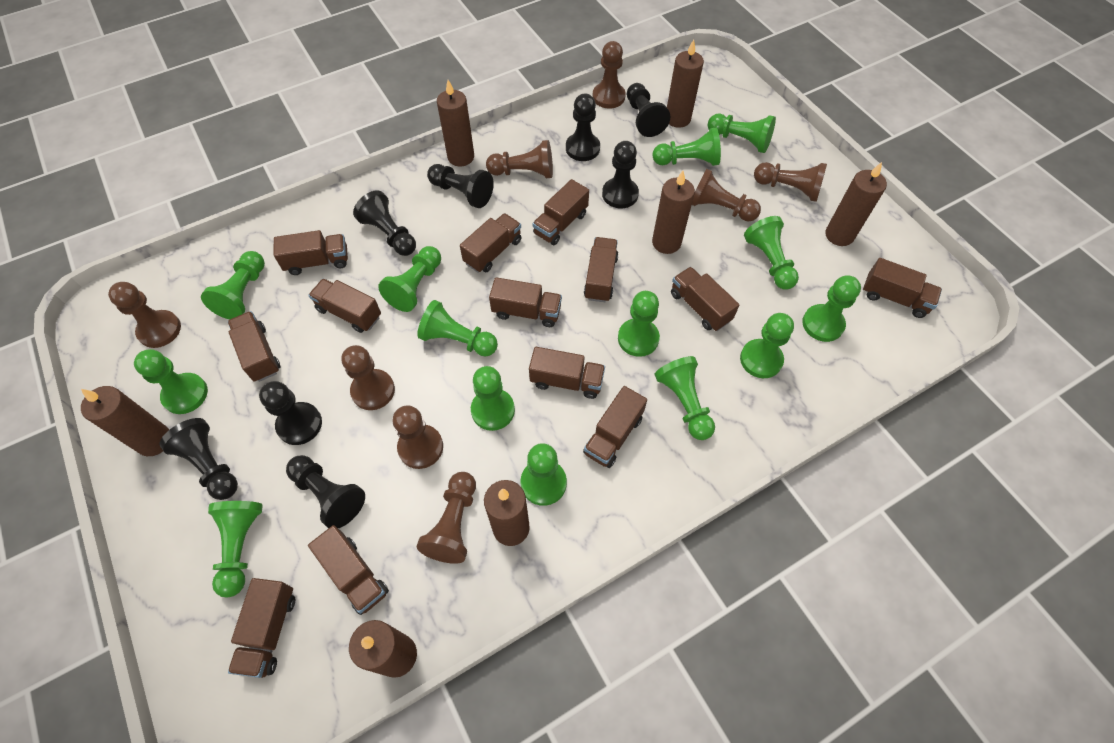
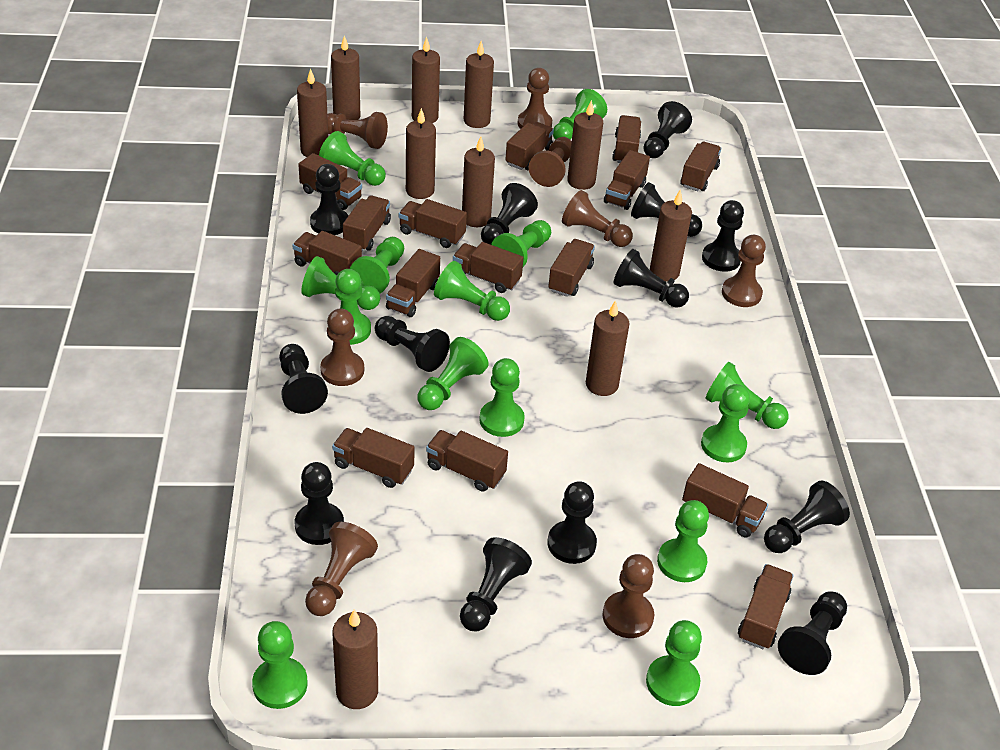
black pawn: 8 -> 13
brown candle: 7 -> 10
brown truck: 13 -> 15

